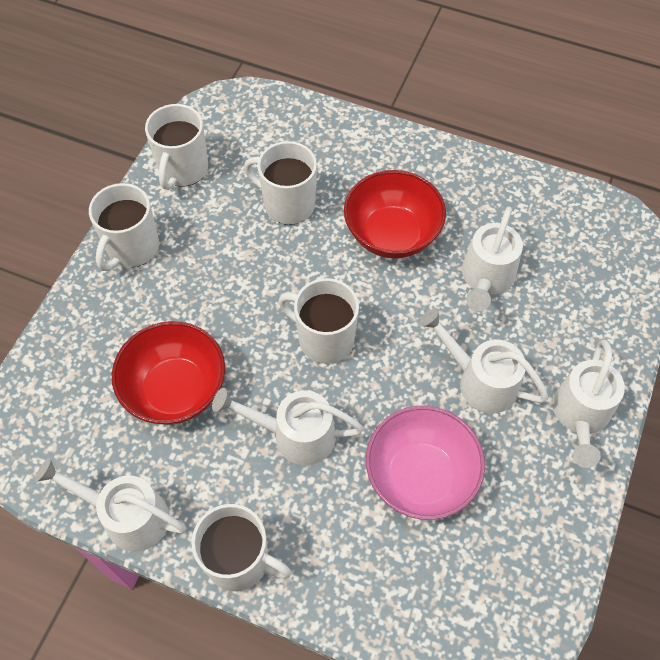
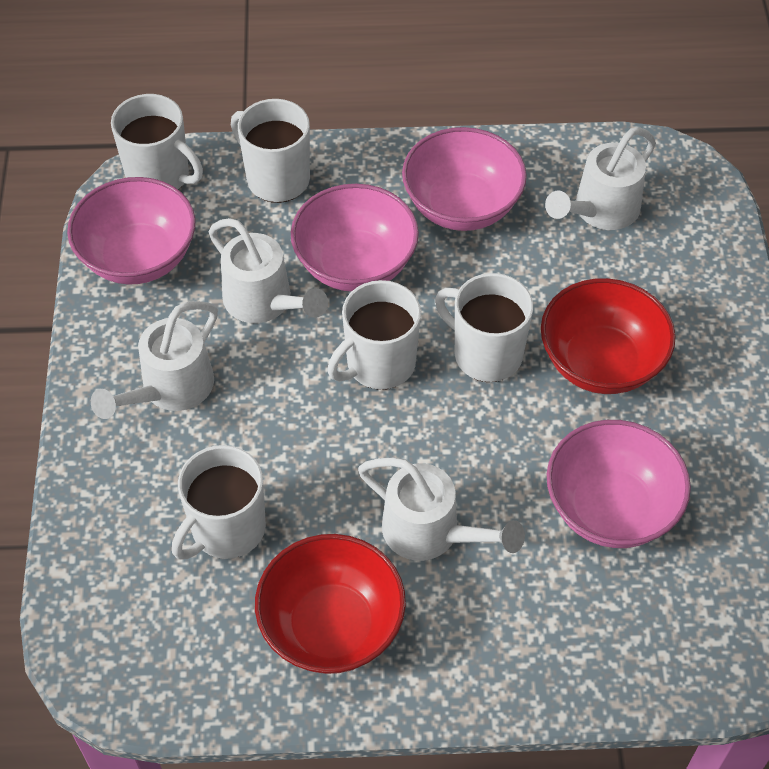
pink bowl: 1 -> 4
white watering can: 5 -> 4

